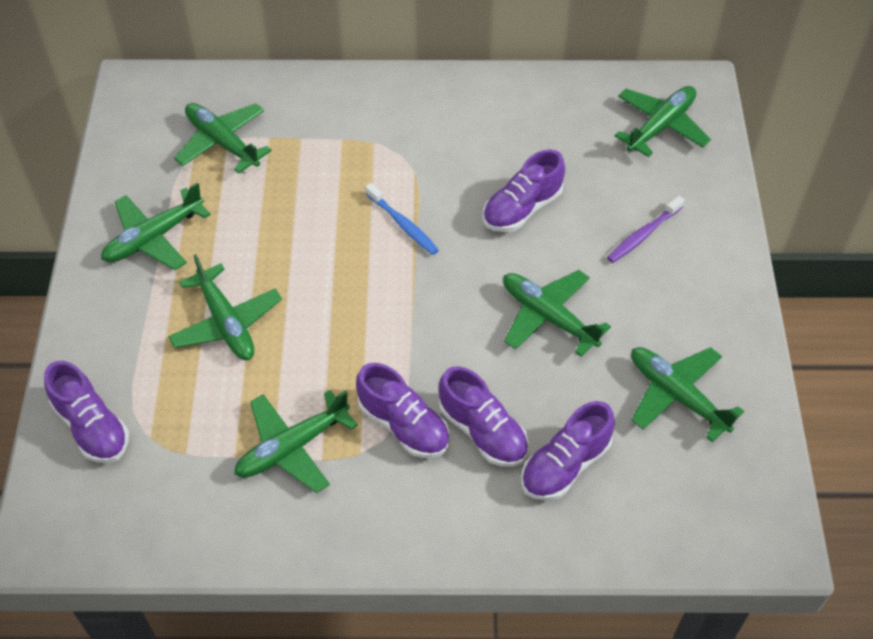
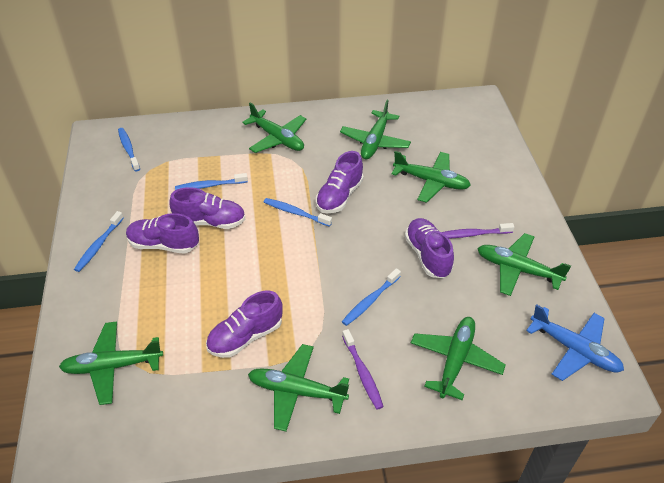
blue plane: 0 -> 1
blue toothbrush: 1 -> 5
purple toothbrush: 1 -> 2

